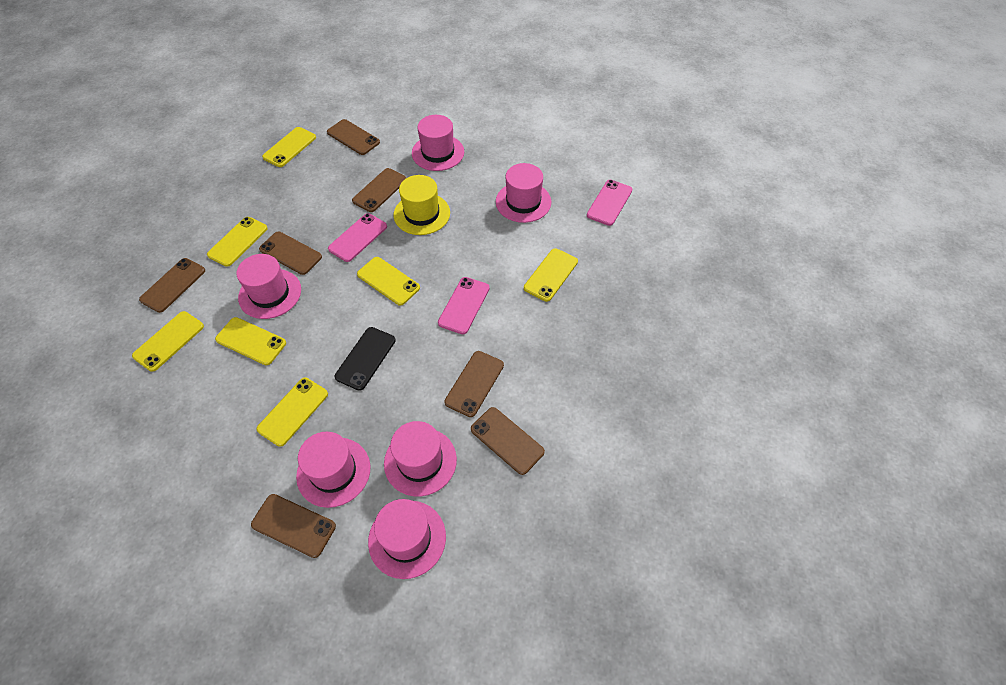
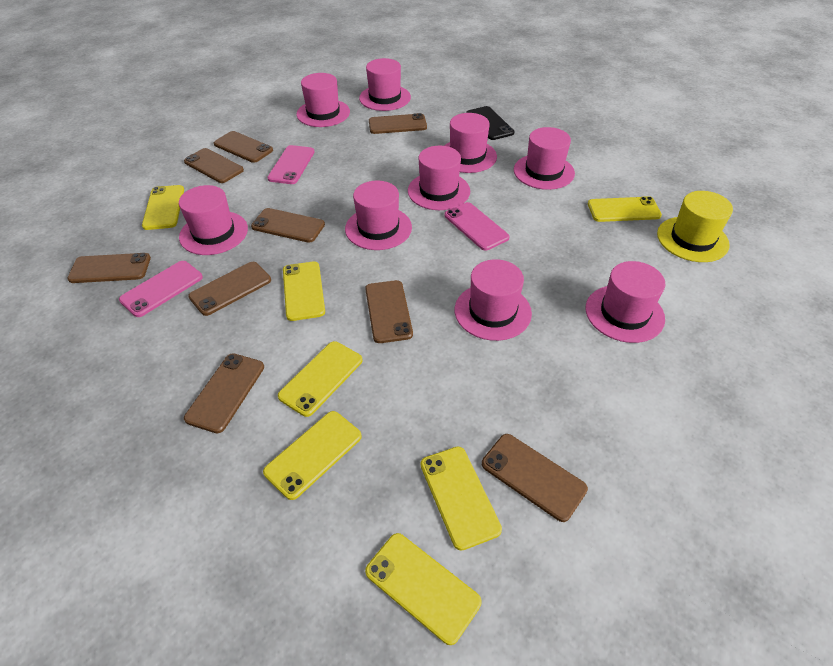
brown phone: 7 -> 9
pink hat: 6 -> 9

